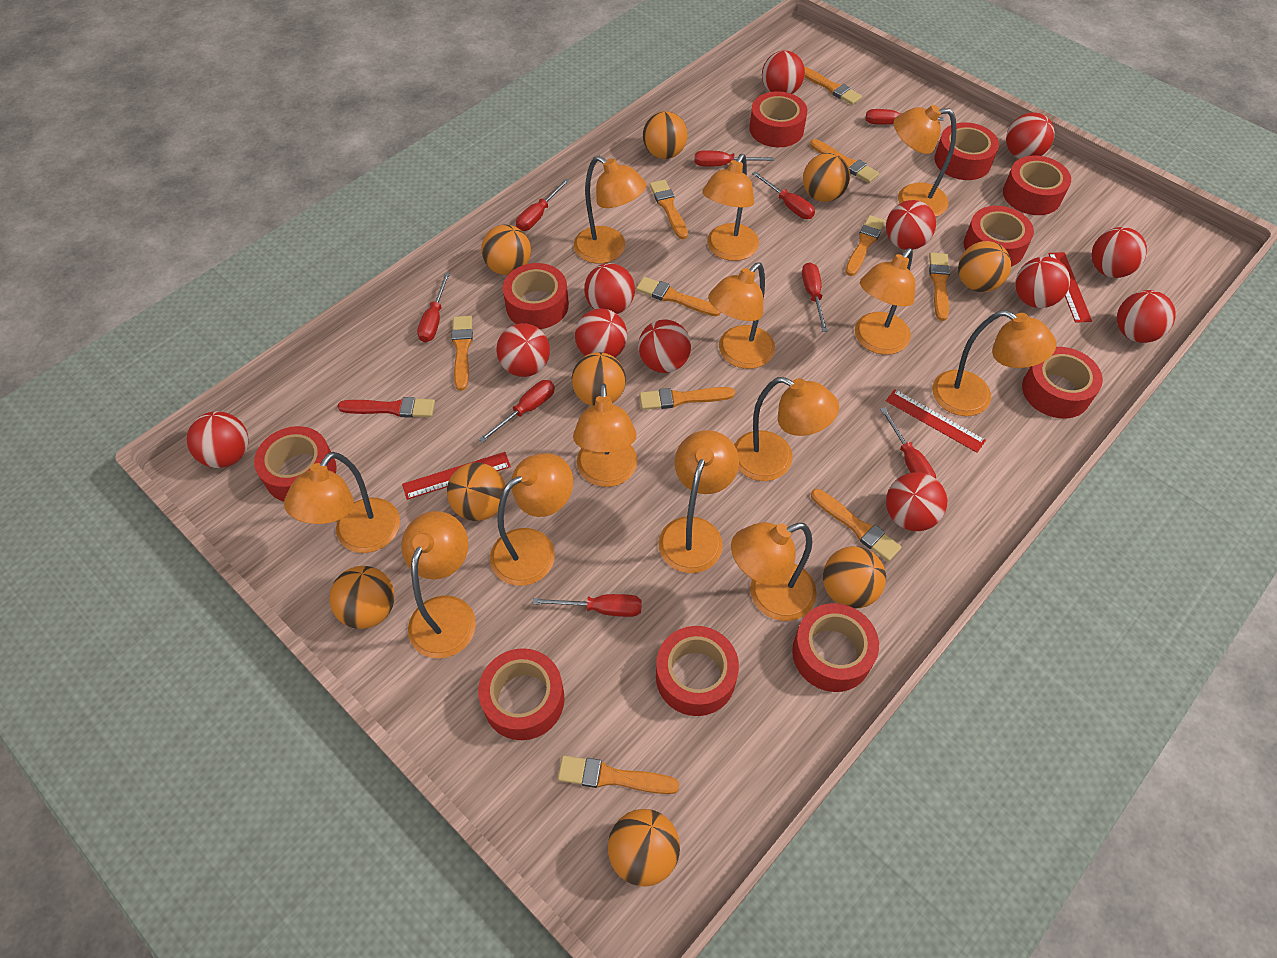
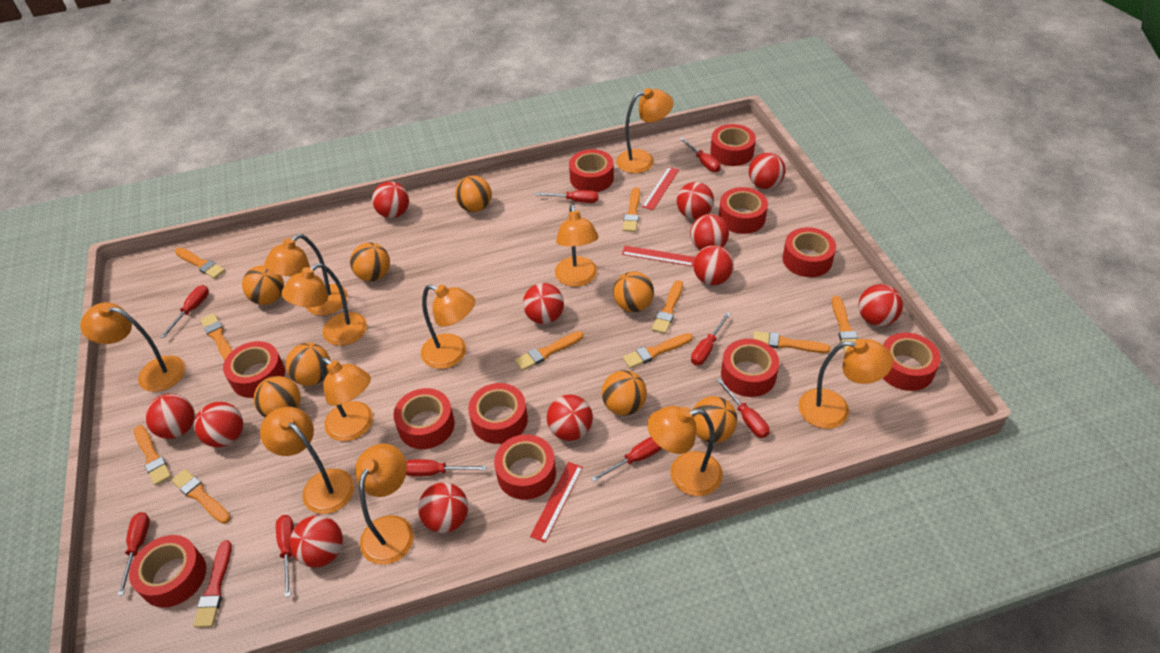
orange ball: 9 -> 8
orange lamp: 13 -> 11
red tape: 10 -> 11

